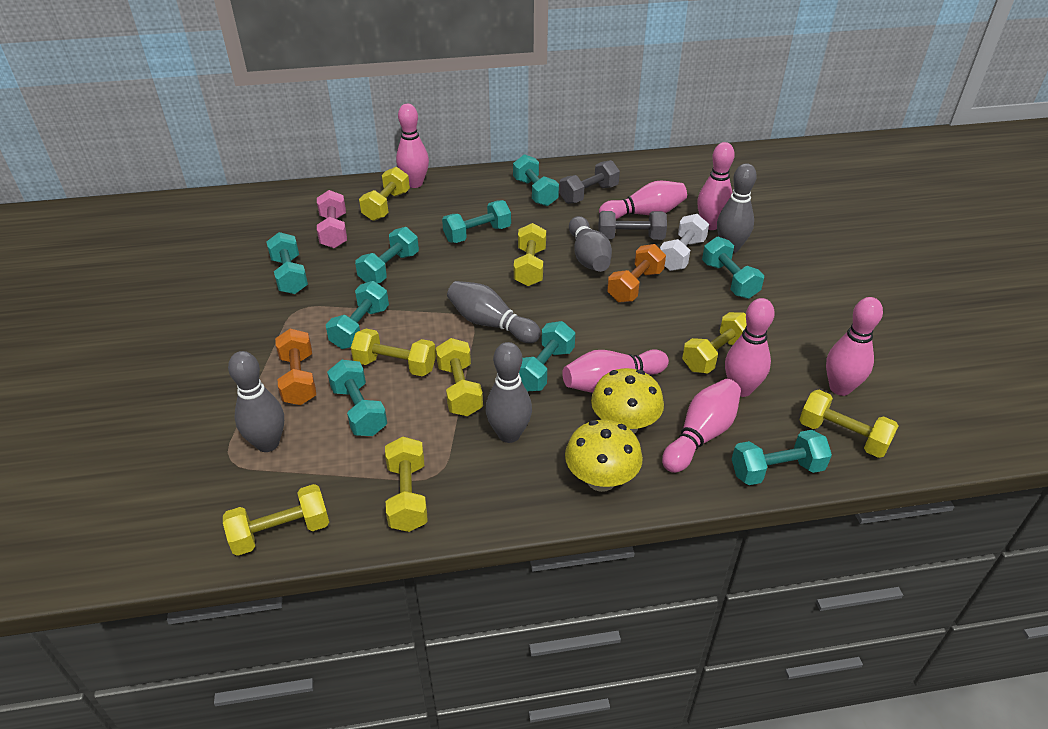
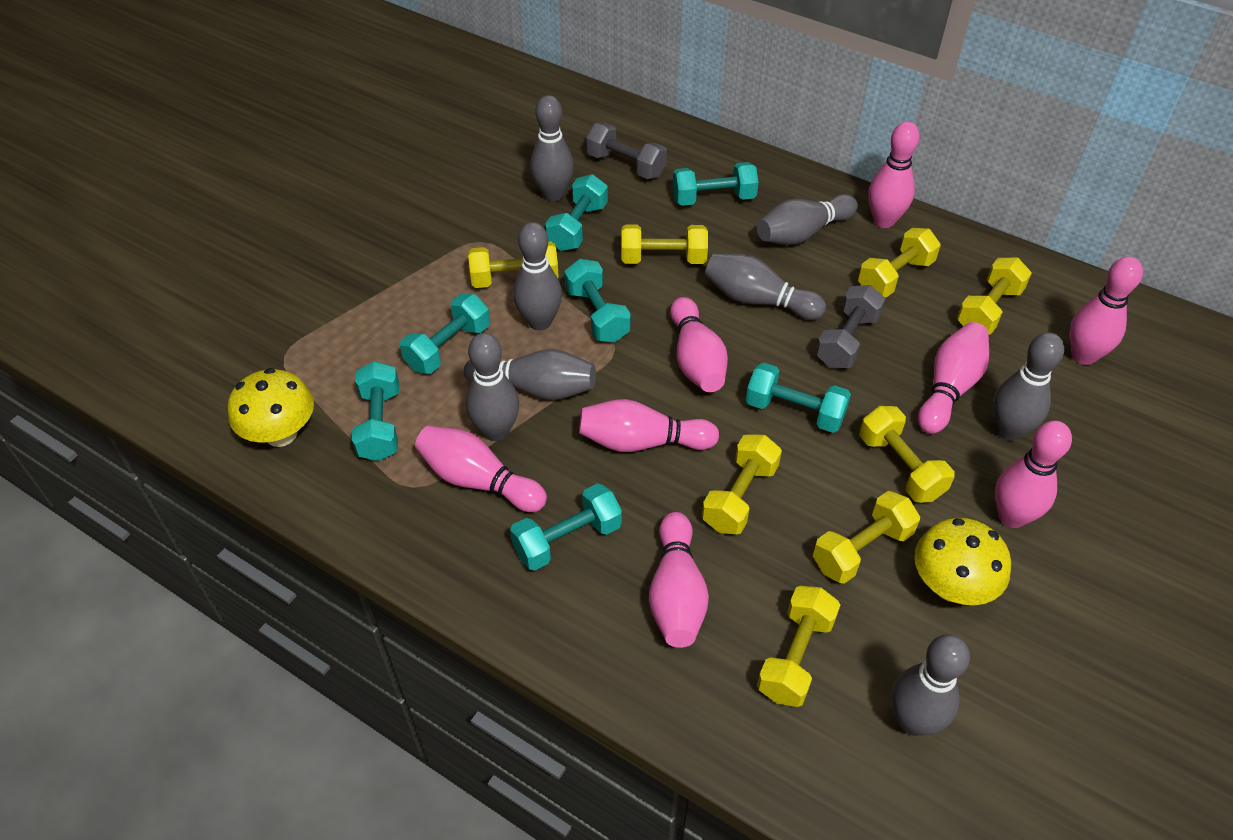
grey bowling pin: 5 -> 8
orange dumbbell: 2 -> 0
pink bowling pin: 7 -> 8
pink dumbbell: 1 -> 0
turquoise dumbbell: 9 -> 7
white dumbbell: 1 -> 0

